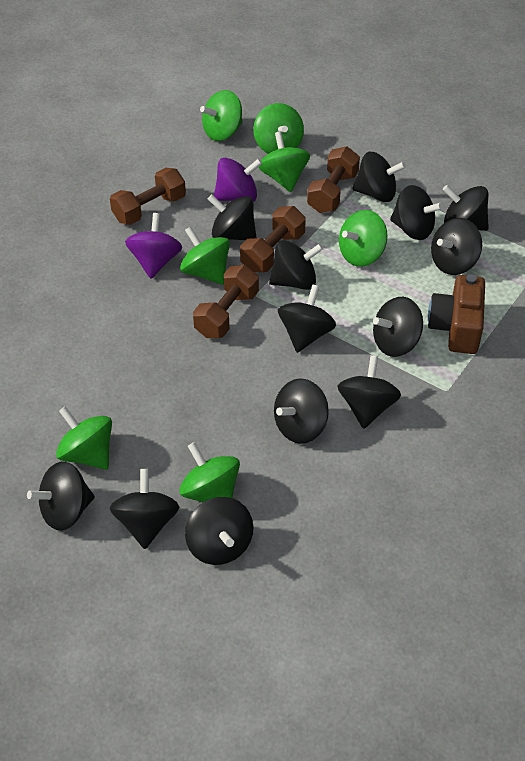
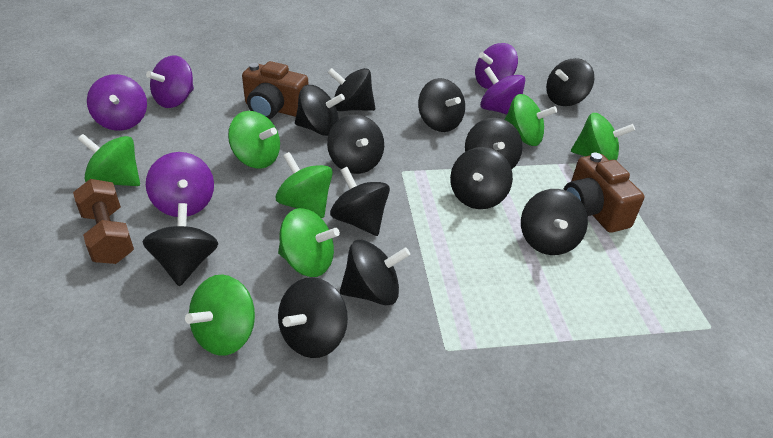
black spinning top: 13 -> 12
brown camera: 1 -> 2
brown dumbbell: 4 -> 1
purple spinning top: 2 -> 5

